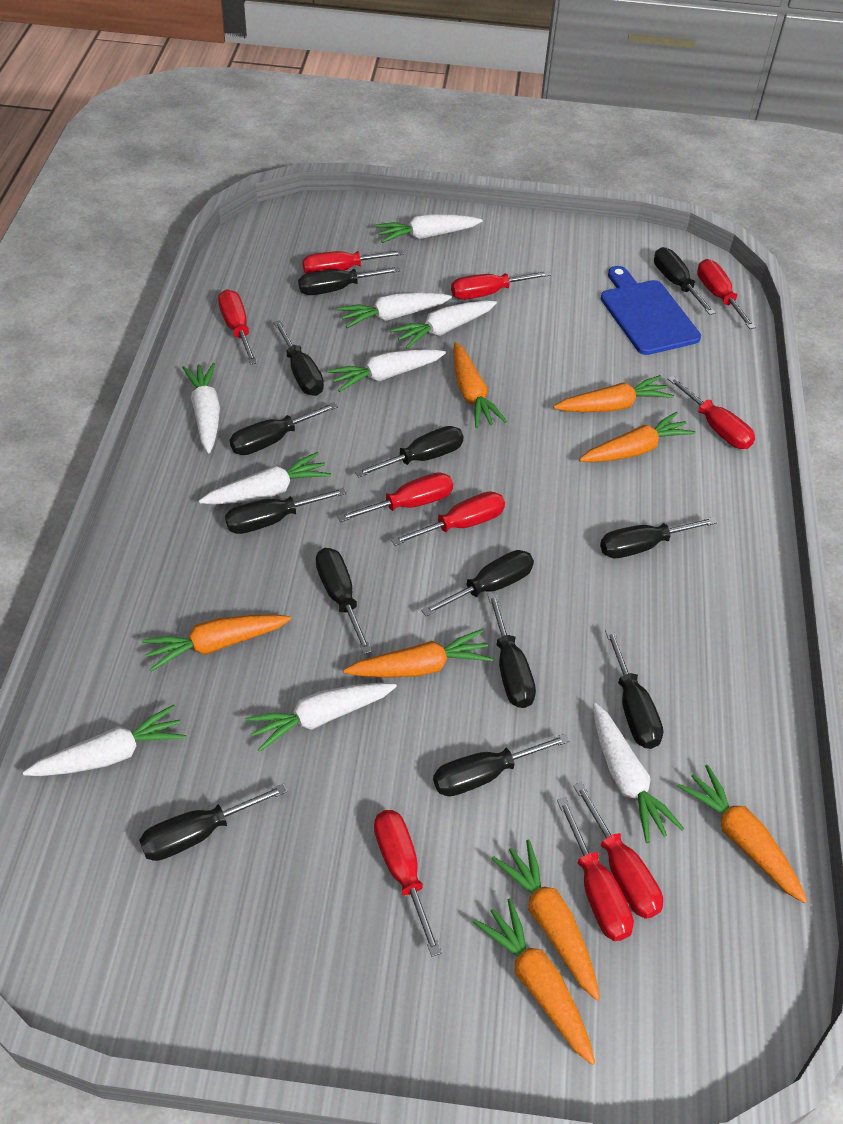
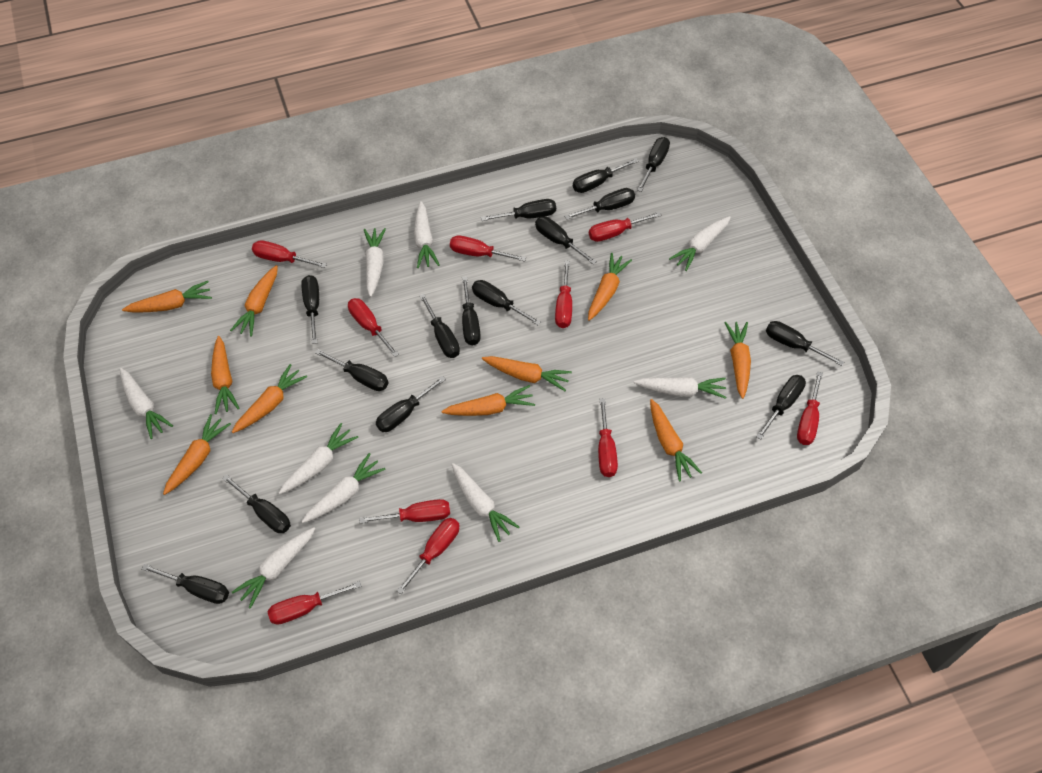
black screwdriver: 13 -> 15
blue cutting board: 1 -> 0
orange carrot: 8 -> 10

